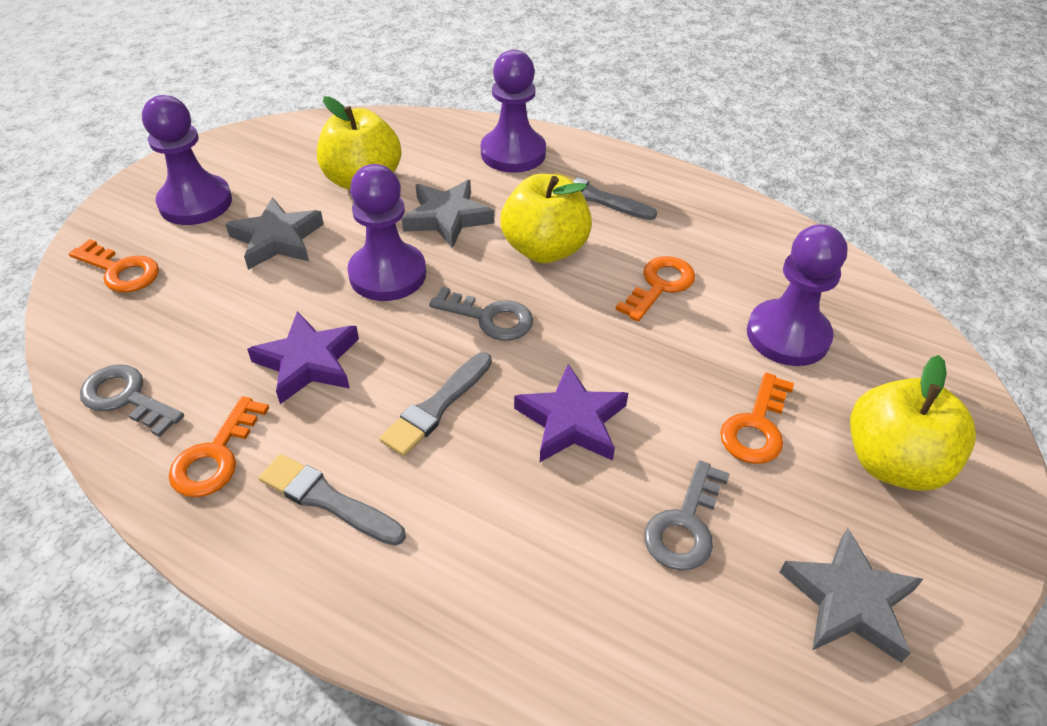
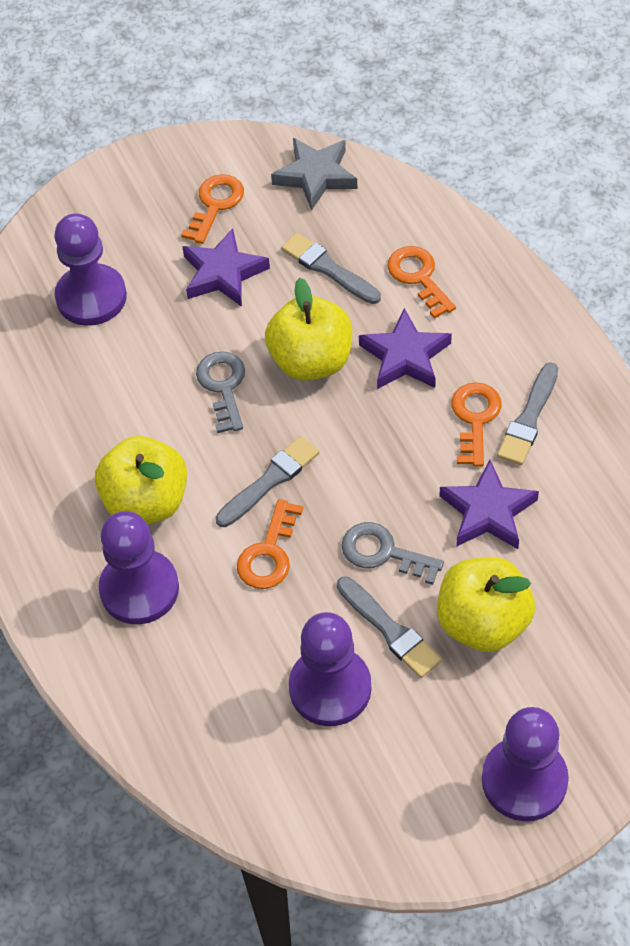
grey brush: 3 -> 4
grey key: 3 -> 2
grey star: 3 -> 1
purple star: 2 -> 3

